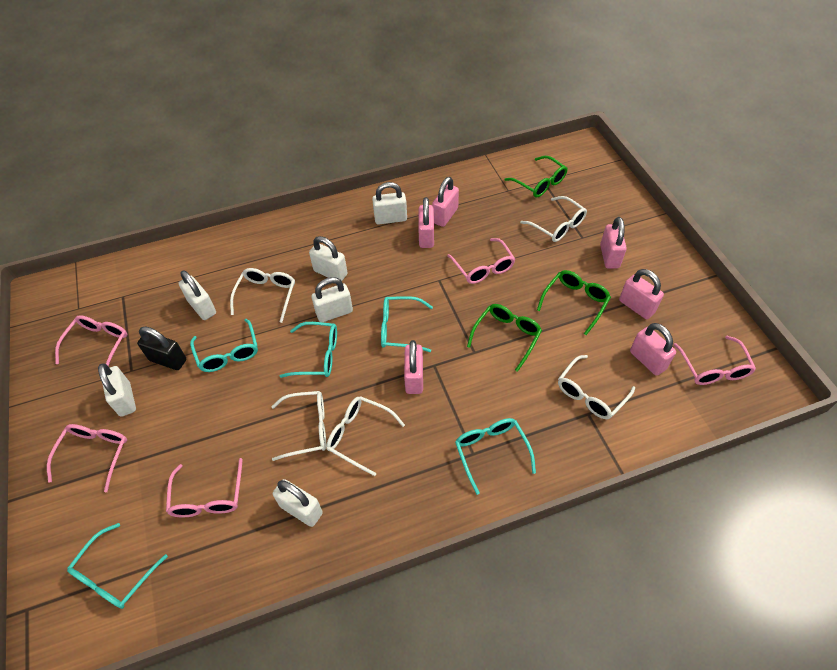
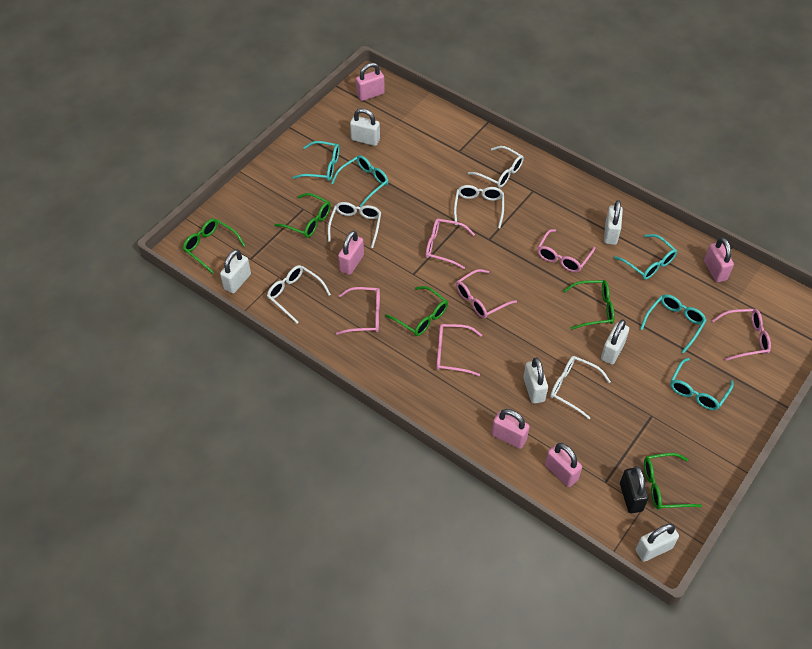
green glasses: 3 -> 5
pink glasses: 5 -> 6
pink padlock: 6 -> 5

